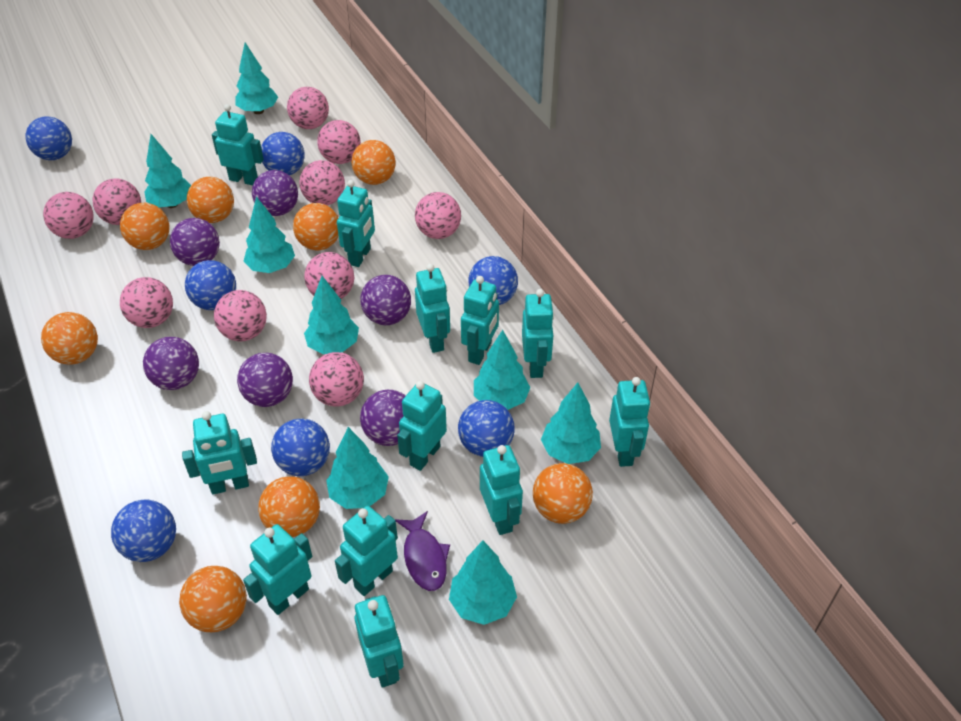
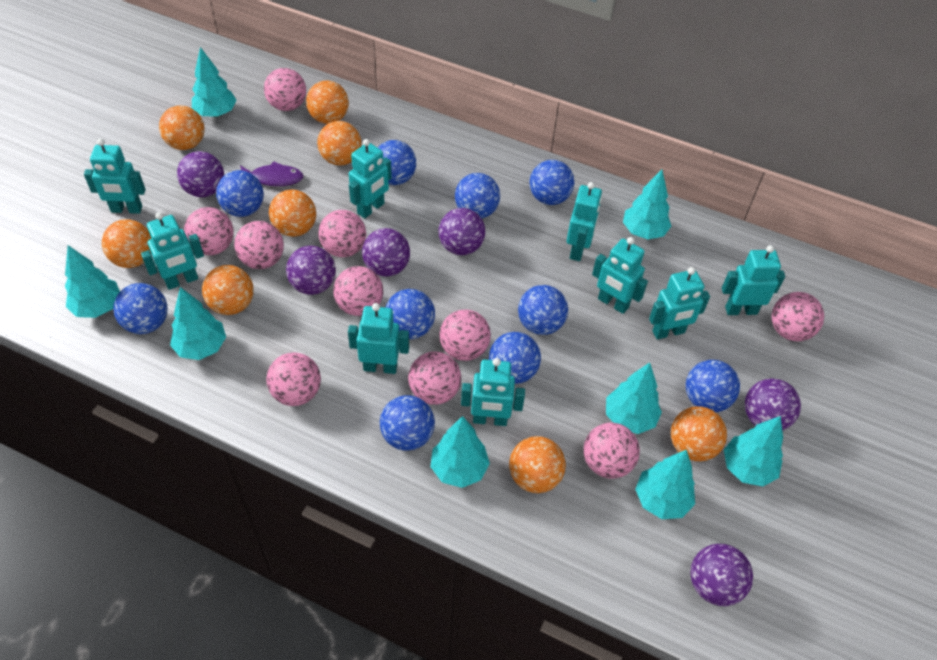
blue ball: 7 -> 10
turquoise robot: 12 -> 9

